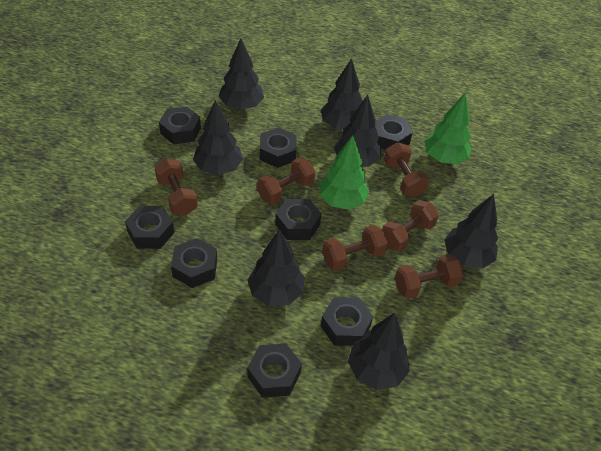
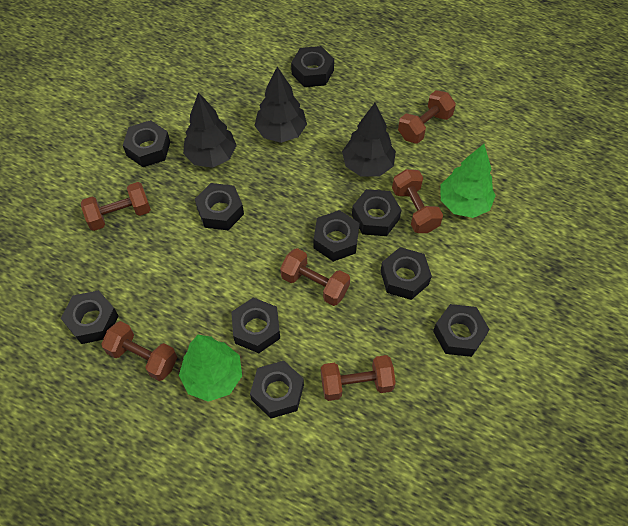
black nut: 8 -> 10
black tree: 7 -> 3

